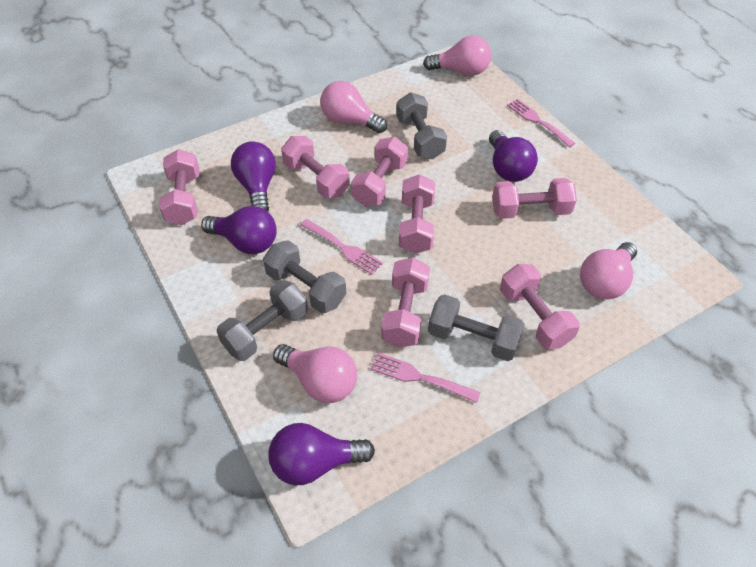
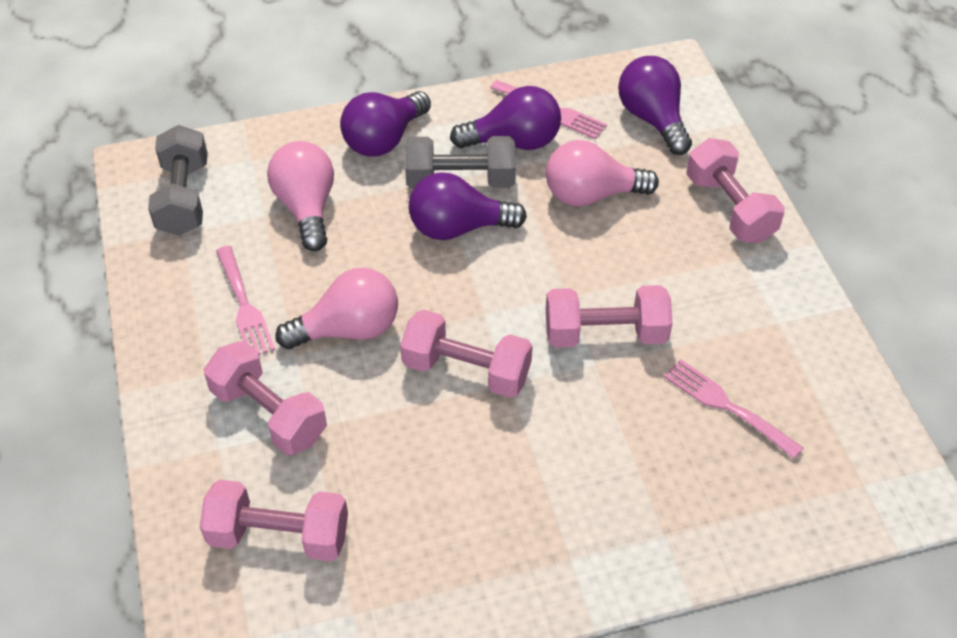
grey dumbbell: 4 -> 2
pink dumbbell: 7 -> 5
pink light bulb: 4 -> 3

